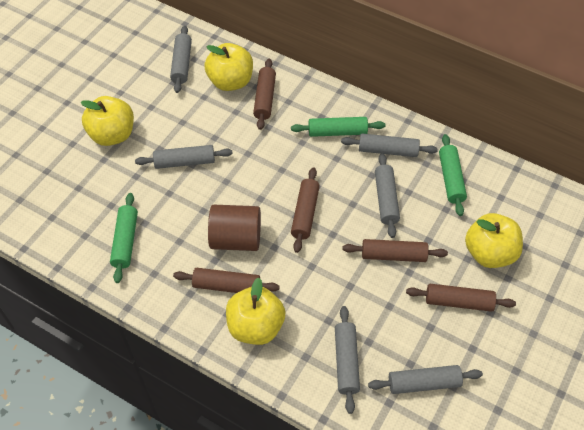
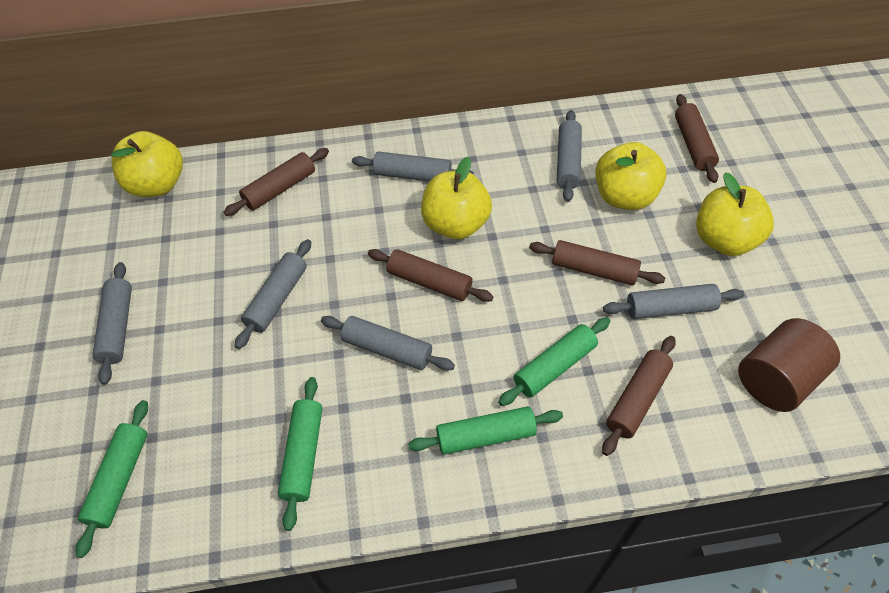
green rolling pin: 3 -> 4

